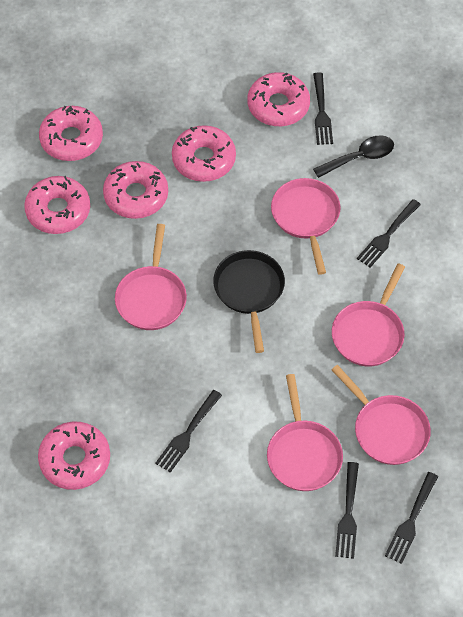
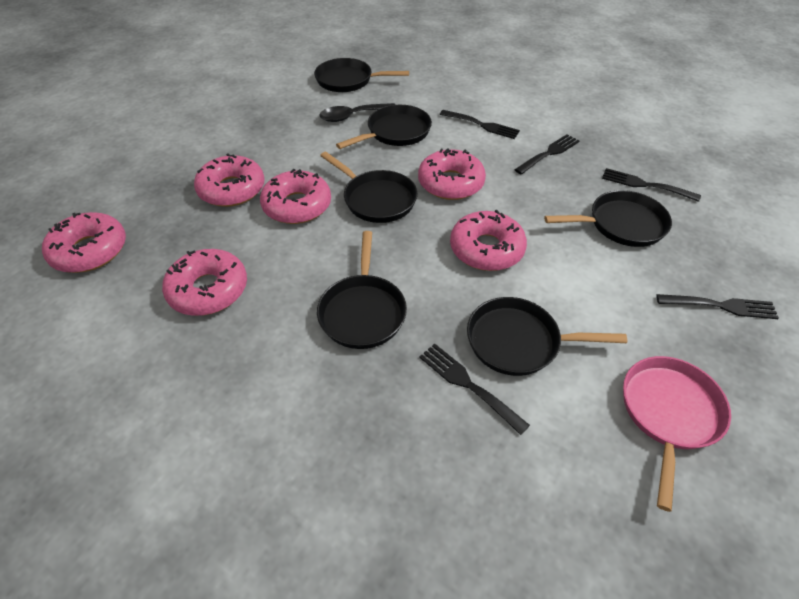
black pan: 1 -> 6
pink pan: 5 -> 1

